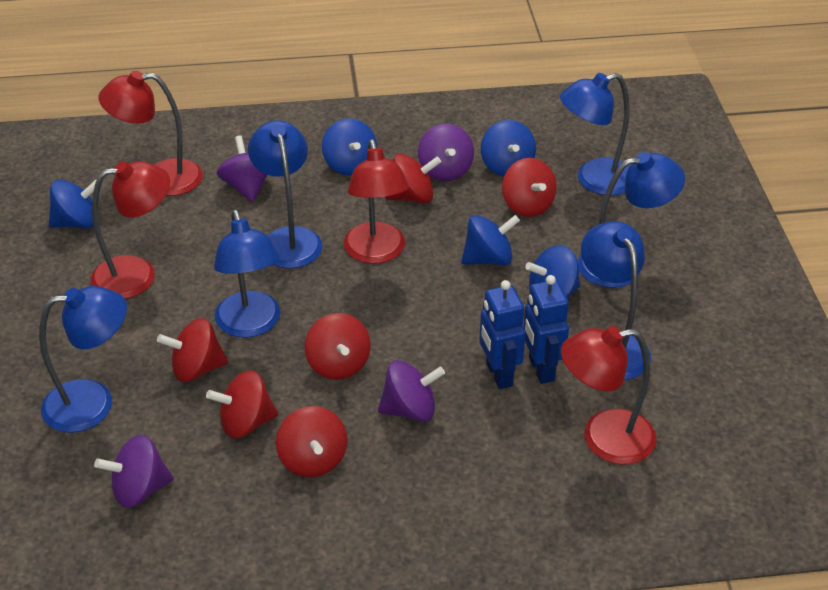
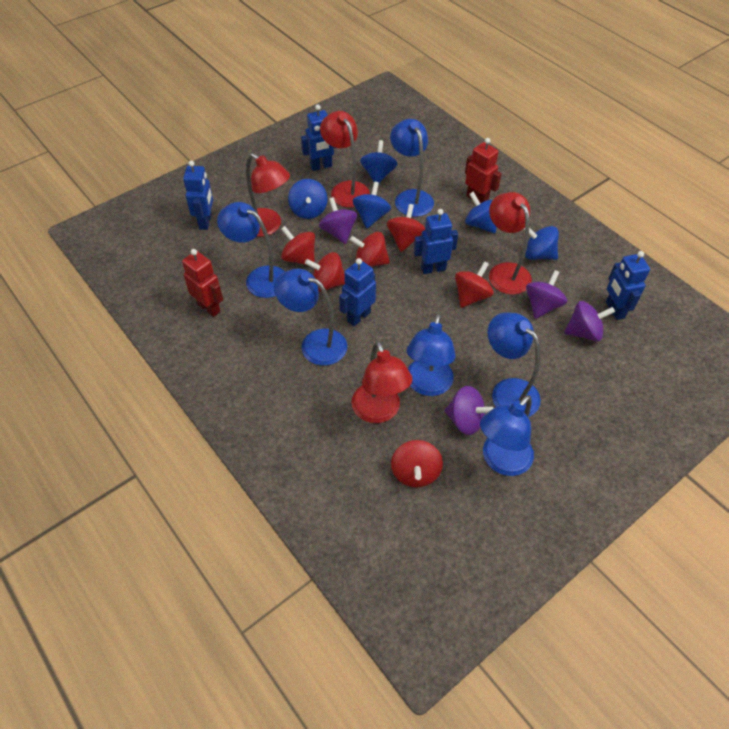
blue robot: 2 -> 5
red robot: 0 -> 2

